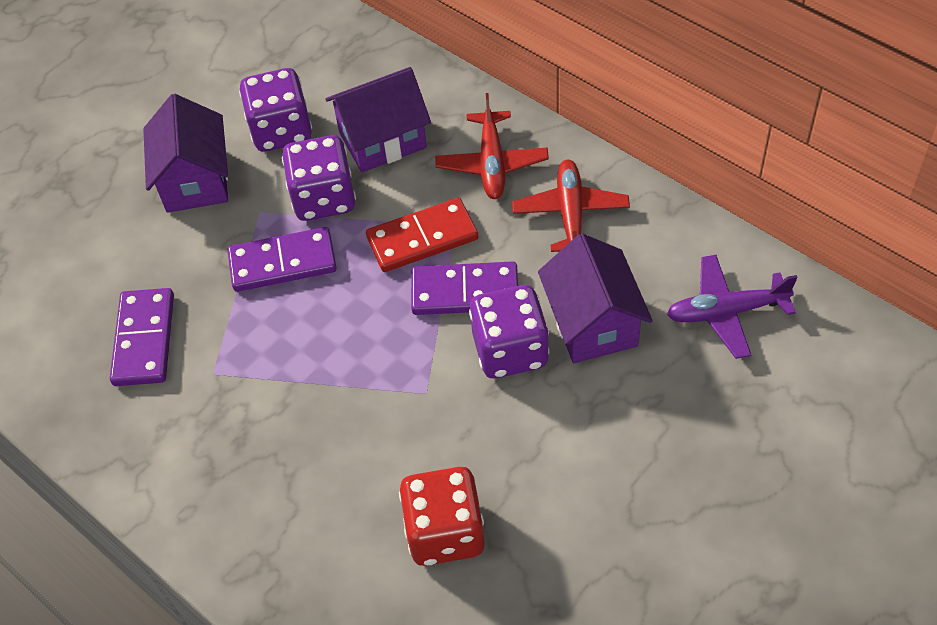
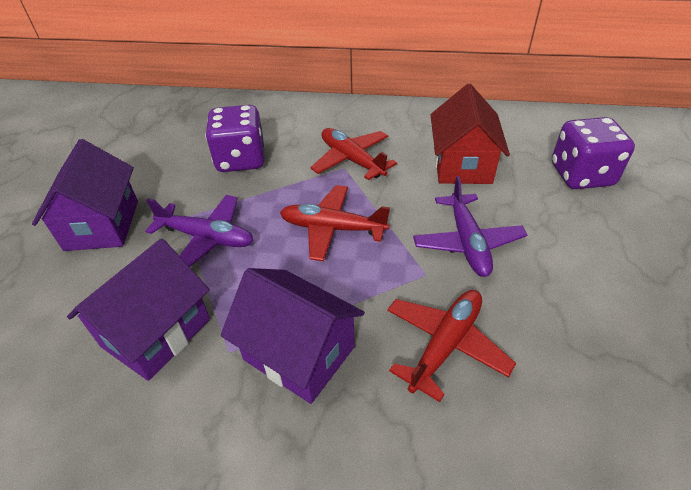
purple dice: 3 -> 2
purple domino: 3 -> 0
purple plane: 1 -> 2
red dice: 1 -> 0
red domino: 1 -> 0
red house: 0 -> 1
red plane: 2 -> 3

